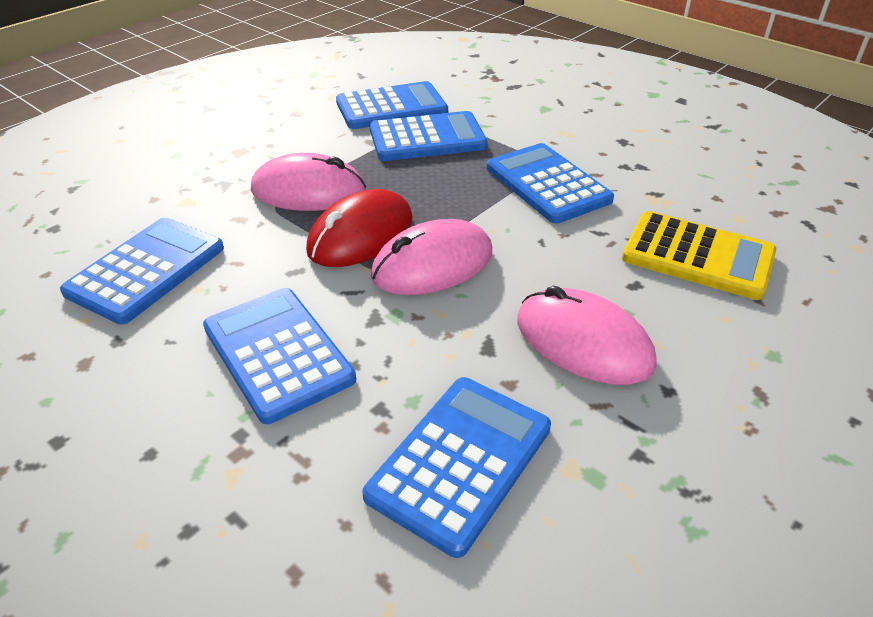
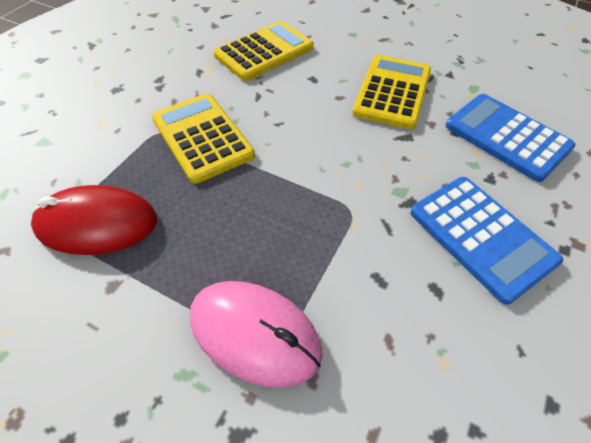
blue calculator: 6 -> 2
pink mouse: 3 -> 1
yellow calculator: 1 -> 3

